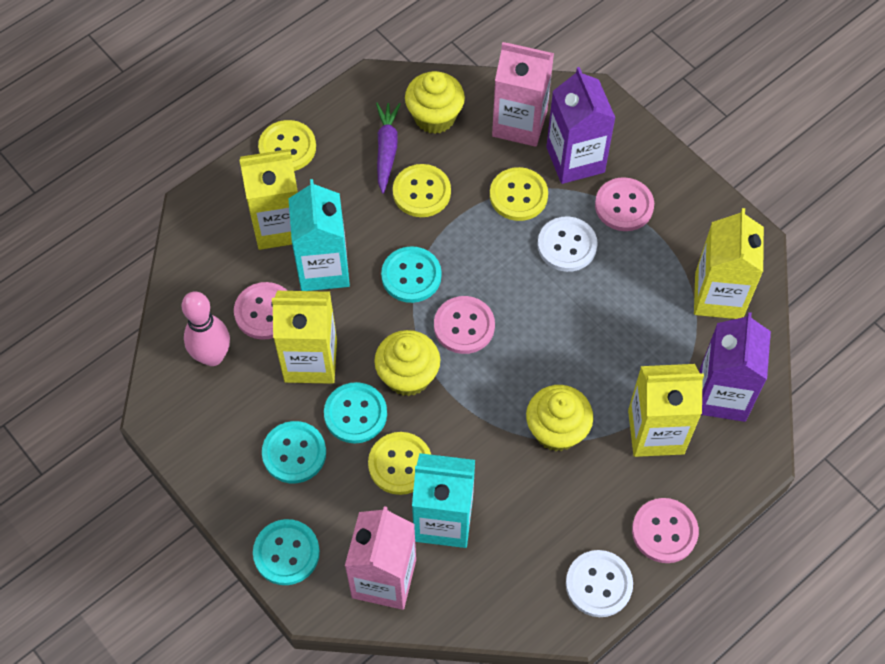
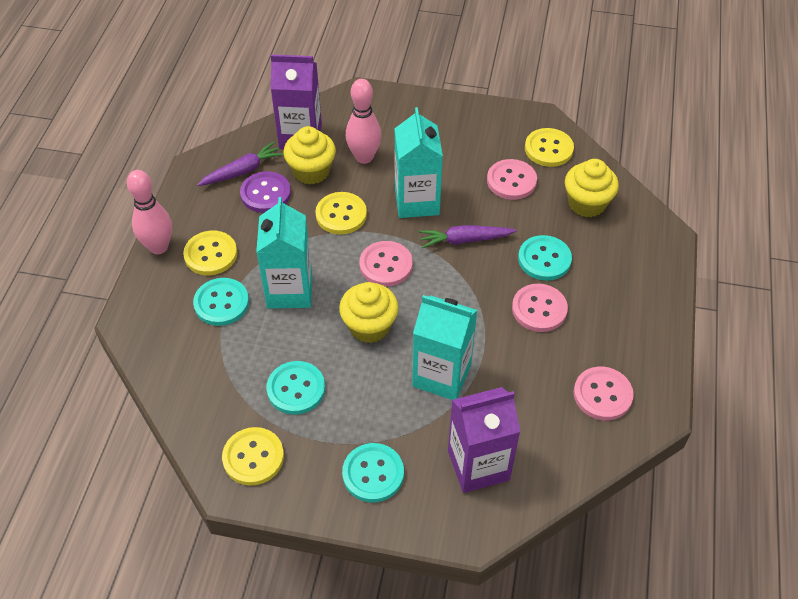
pink bowling pin: 1 -> 2
pink carton: 2 -> 0
purple button: 0 -> 1
purple carrot: 1 -> 2
turquoise carton: 2 -> 3
white button: 2 -> 0
yellow carton: 4 -> 0

